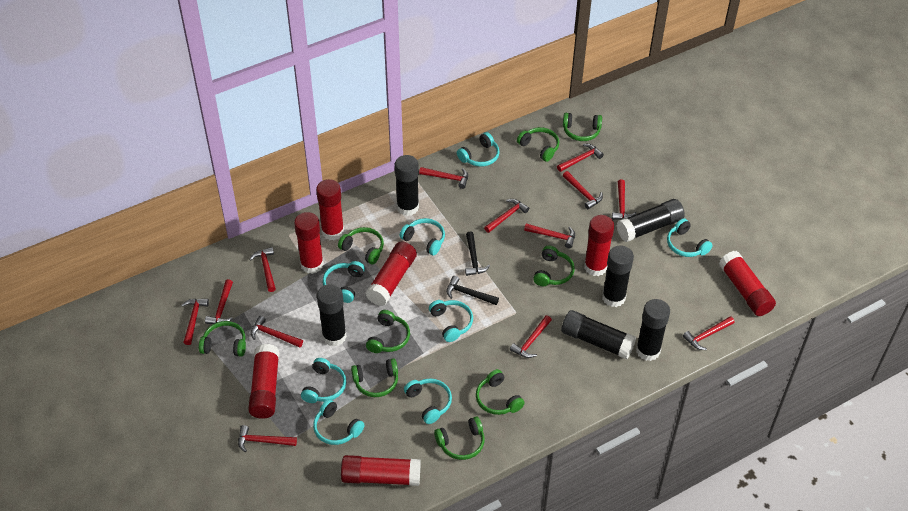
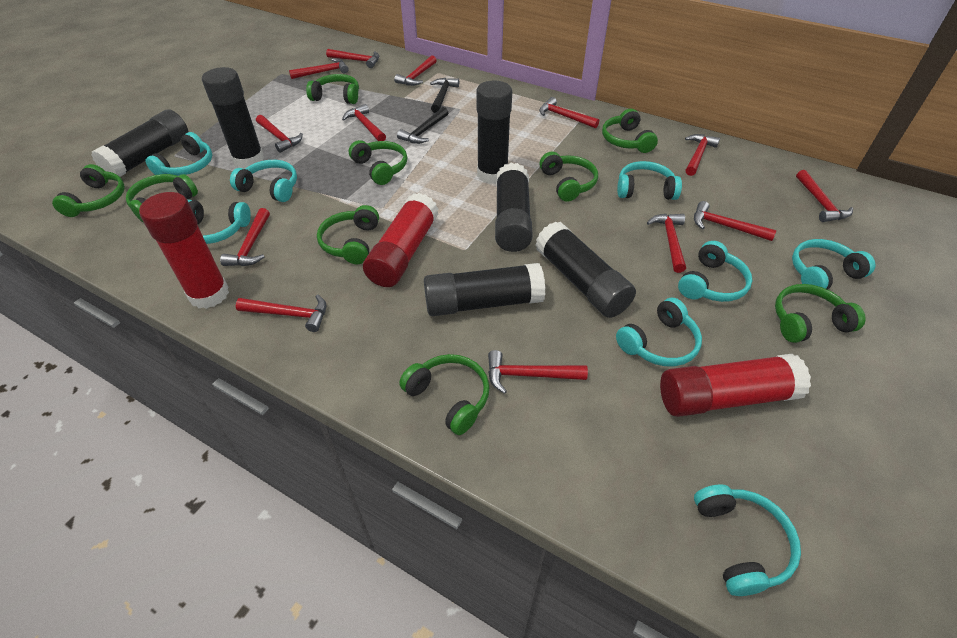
red glue stick: 7 -> 3

